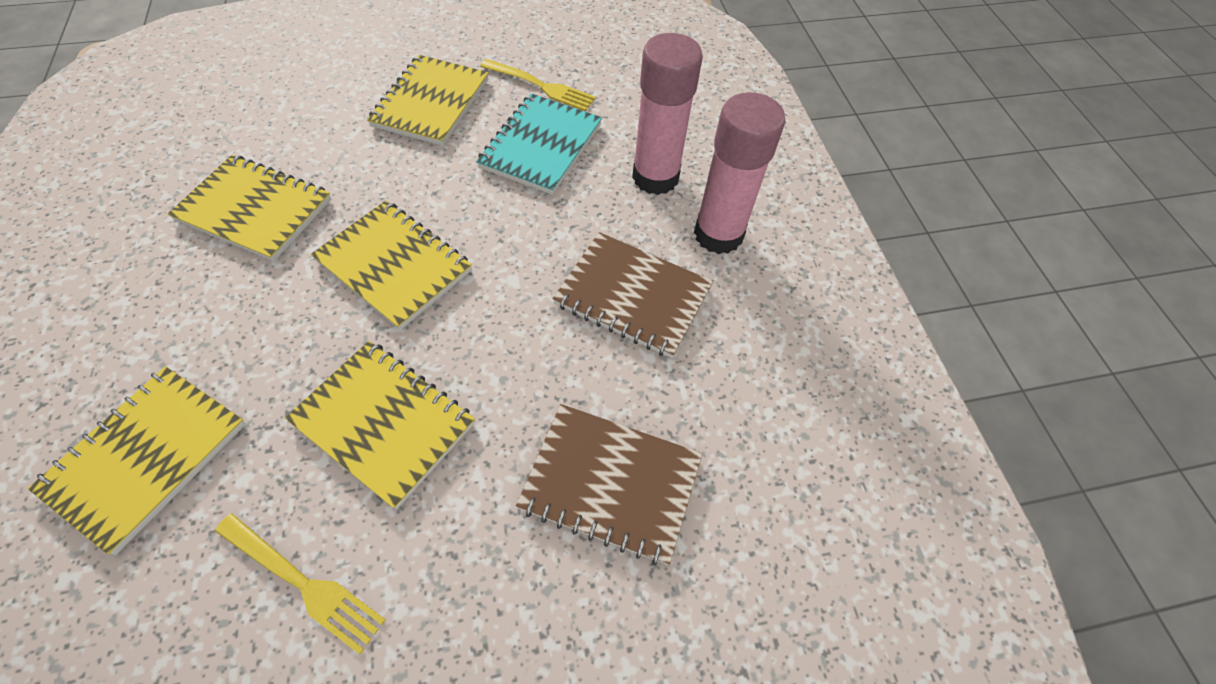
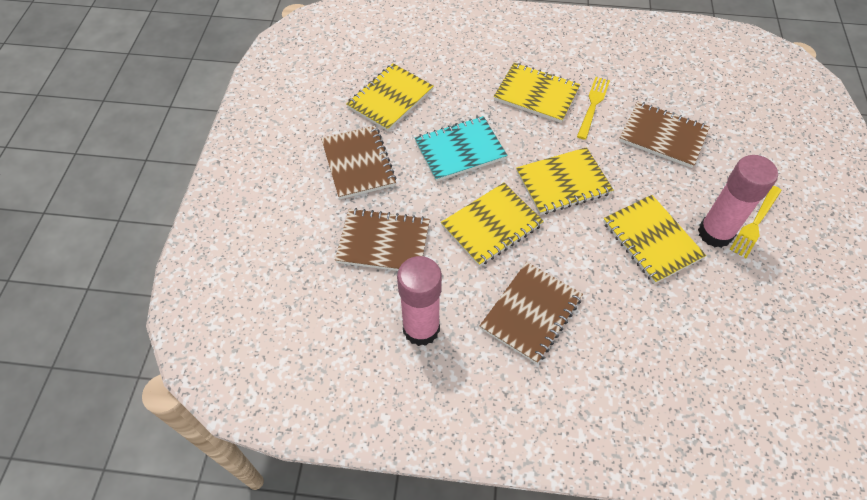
brown notebook: 2 -> 4

